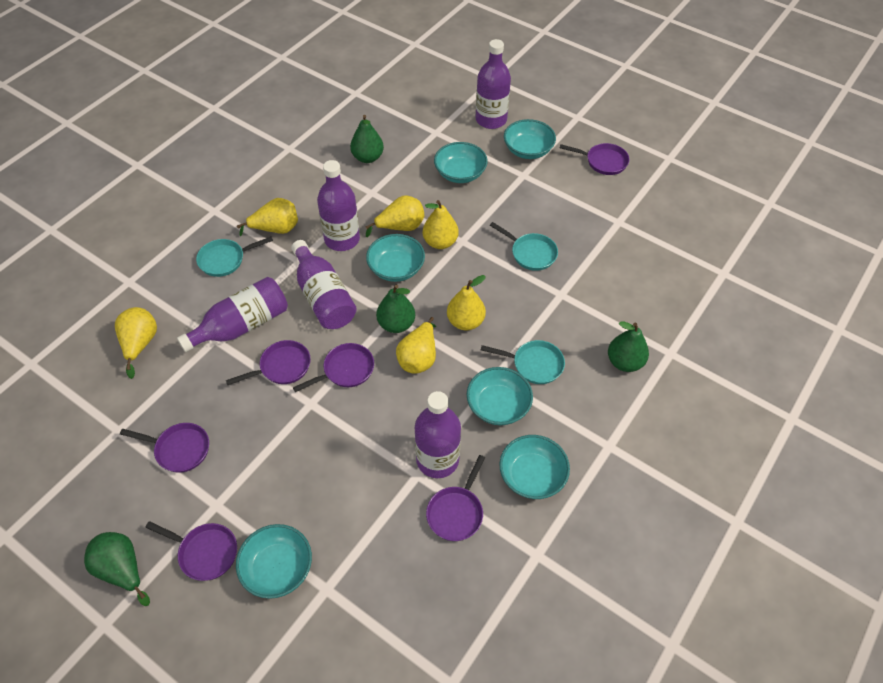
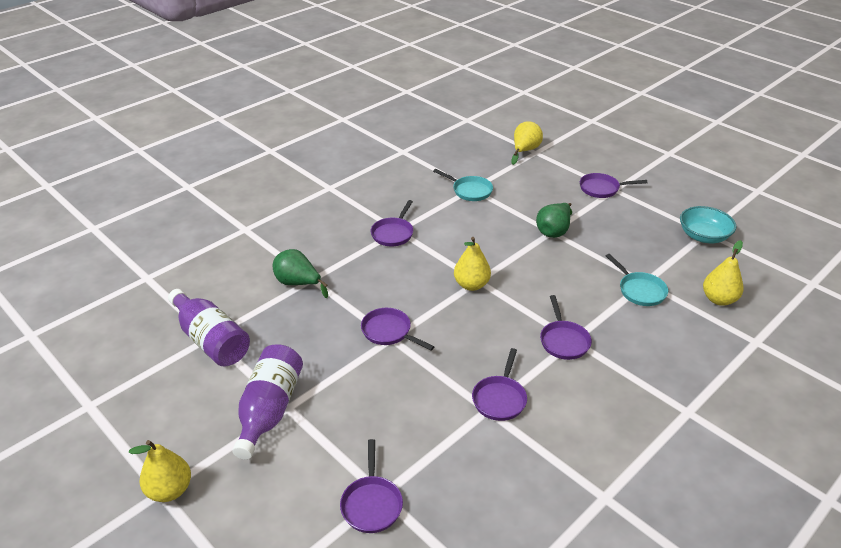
green pear: 4 -> 2
purple bottle: 5 -> 2
turquoise bowl: 6 -> 1
turquoise pan: 3 -> 2
yellow pear: 6 -> 4

